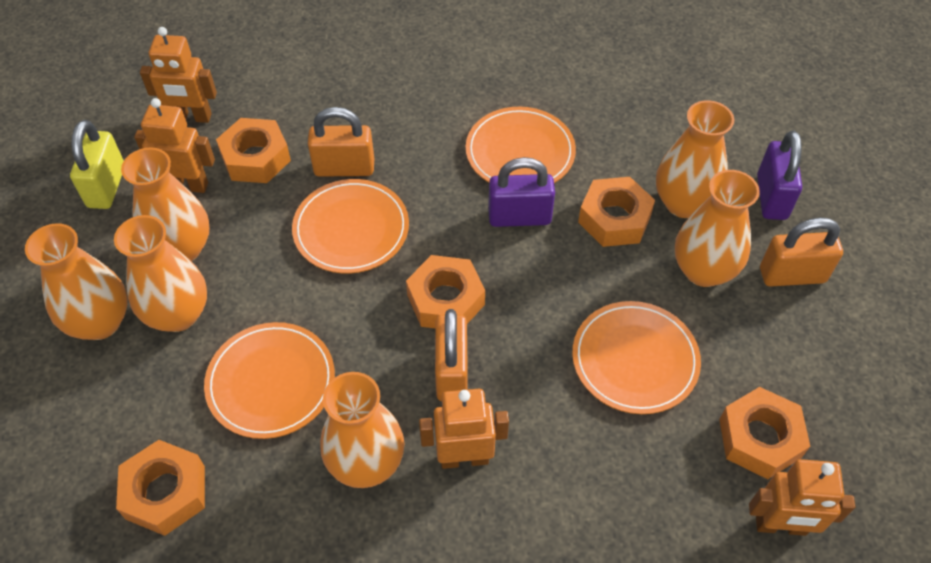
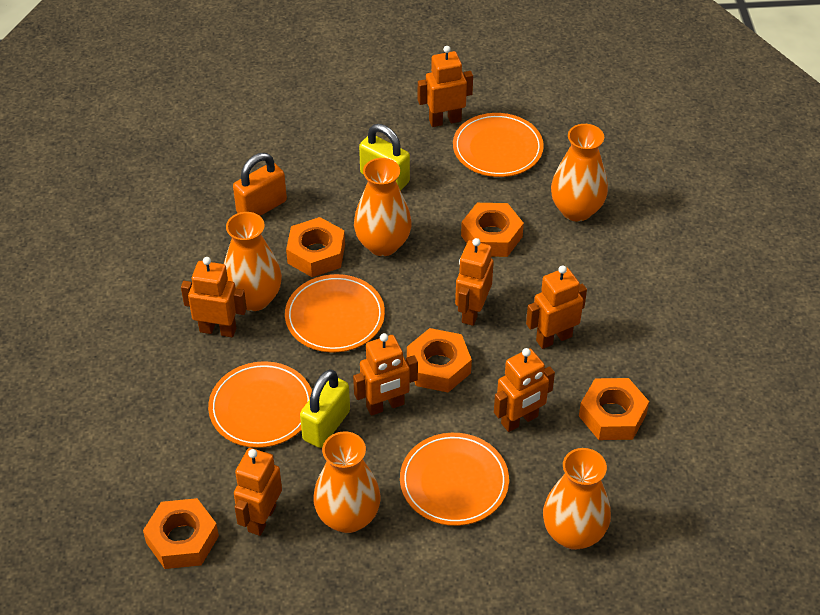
orange padlock: 3 -> 1
orange robot: 4 -> 7
orange vase: 6 -> 5
purple padlock: 2 -> 0
yellow padlock: 1 -> 2

